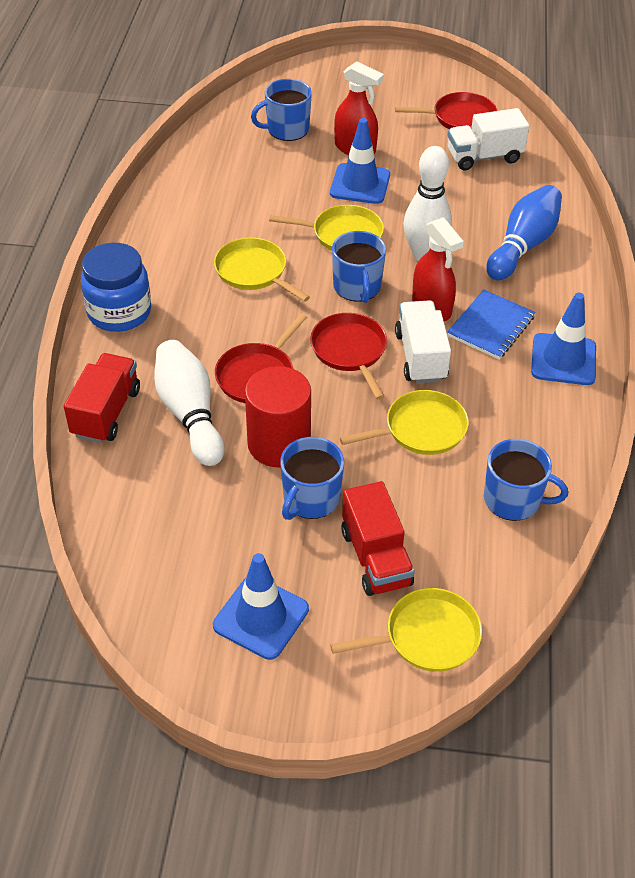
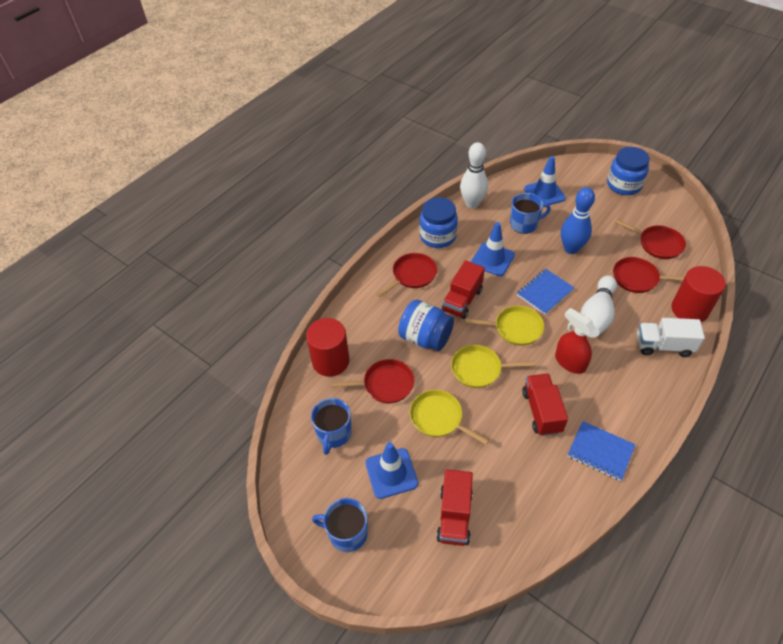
blue jar: 1 -> 3
blue mug: 4 -> 3
blue notebook: 1 -> 2
red cylinder: 1 -> 2
red pan: 3 -> 4
red spray bottle: 2 -> 1
red truck: 2 -> 3
white truck: 2 -> 1
yellow pan: 4 -> 3

